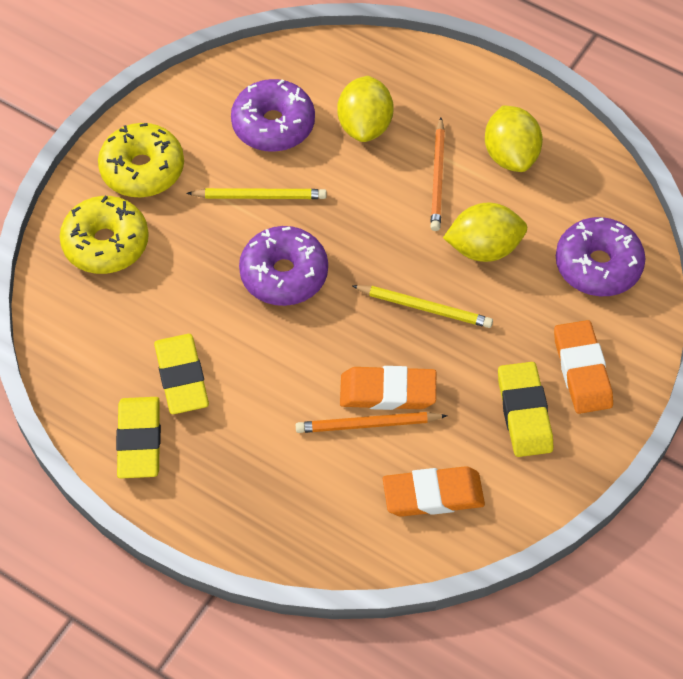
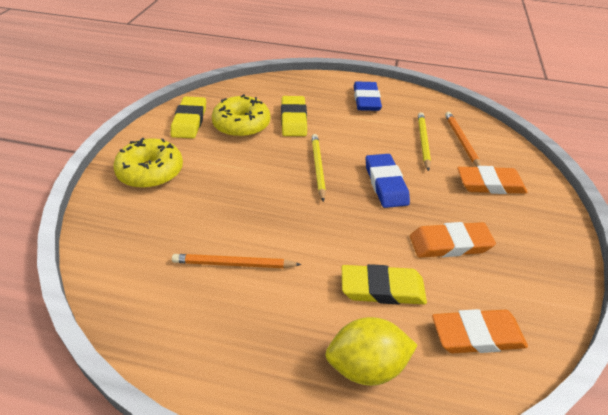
blue eraser: 0 -> 2
purple donut: 3 -> 0
yellow lemon: 3 -> 1

